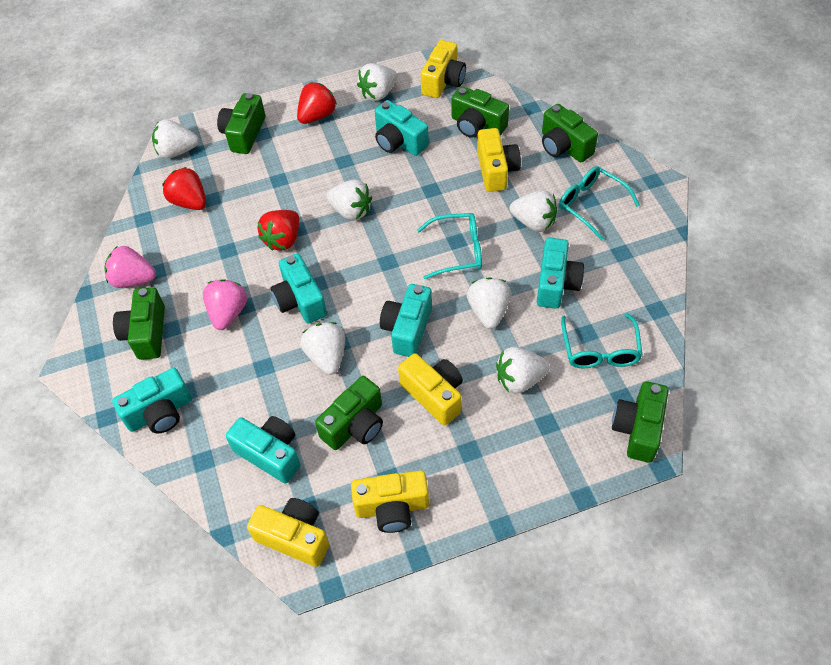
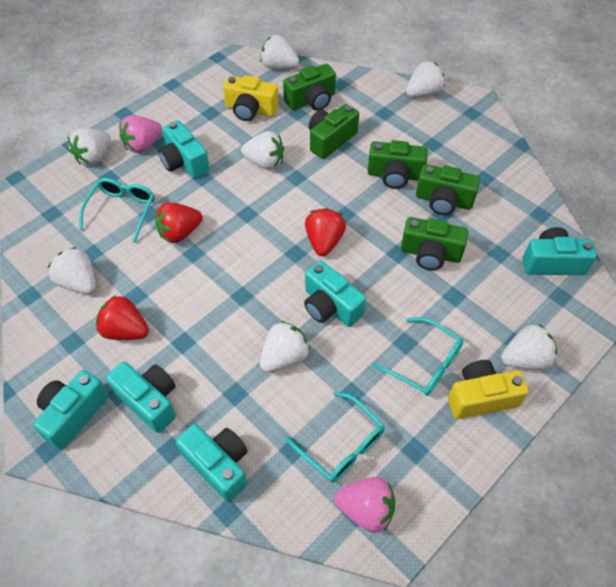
green camera: 6 -> 5
yellow camera: 5 -> 2

